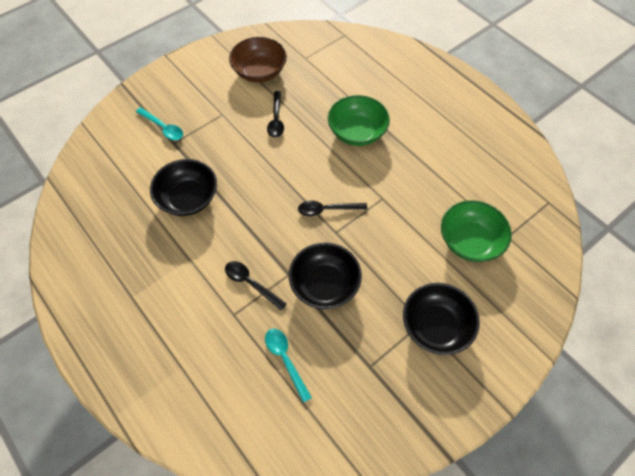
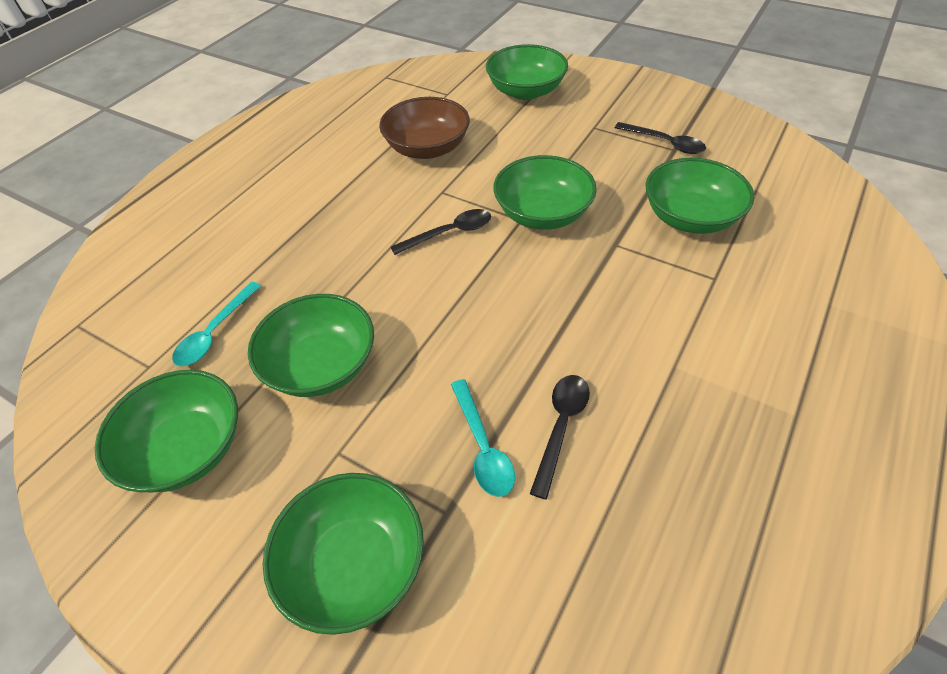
black bowl: 3 -> 0
green bowl: 2 -> 6

